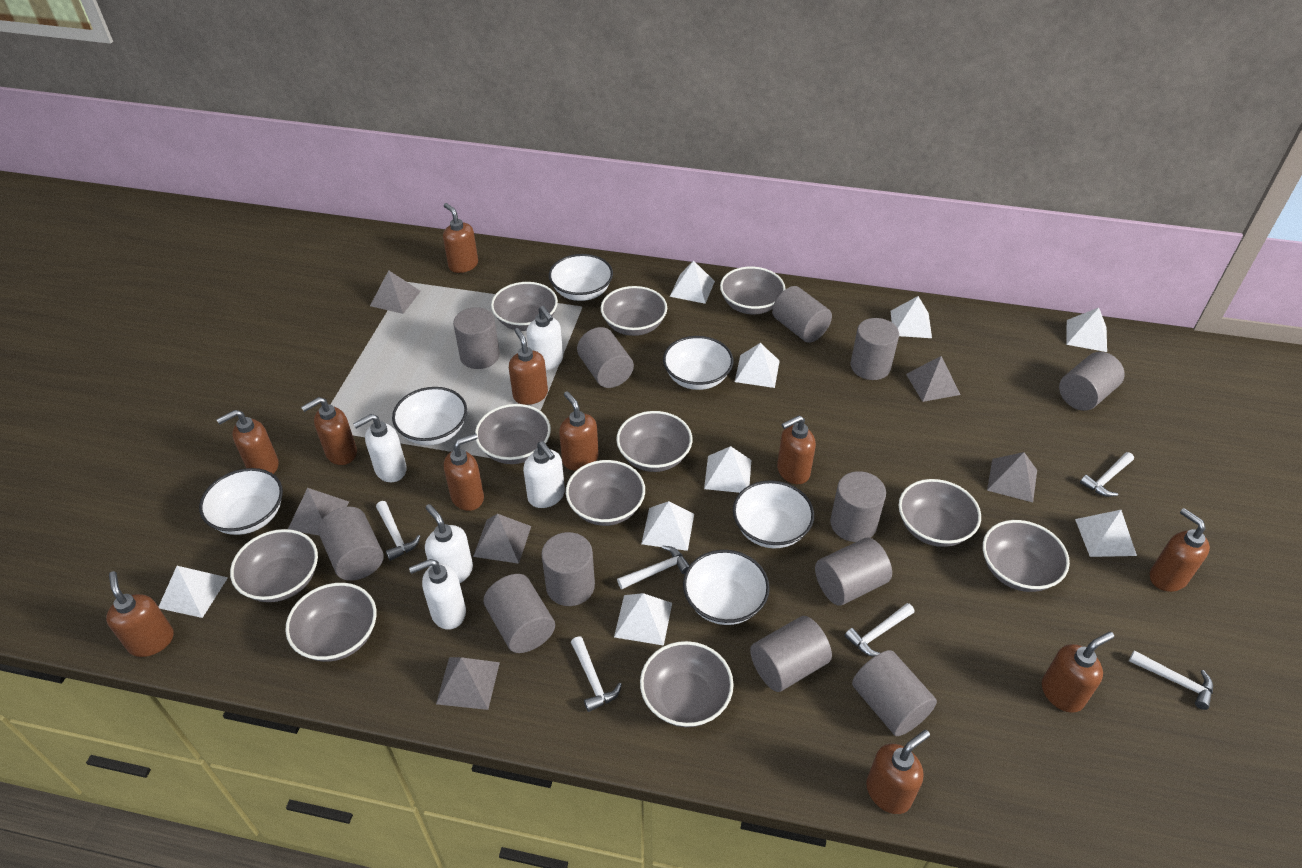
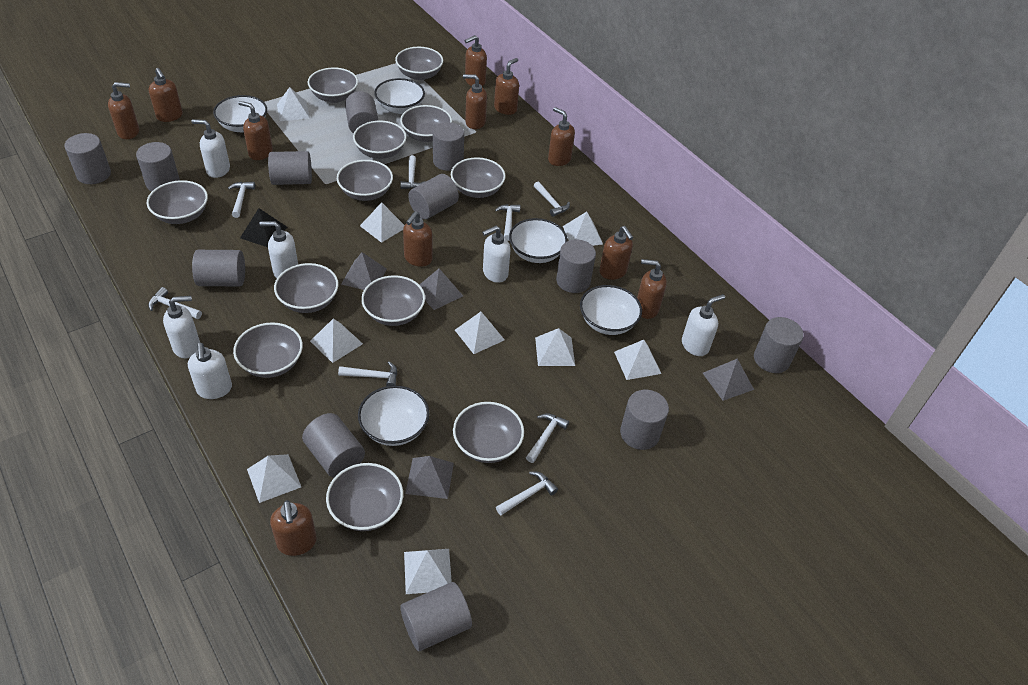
black pyramid: 0 -> 1
grey bowl: 11 -> 12
grey pyramid: 6 -> 4
white bowl: 6 -> 5
white hammer: 6 -> 8
white soap dispenser: 5 -> 6

